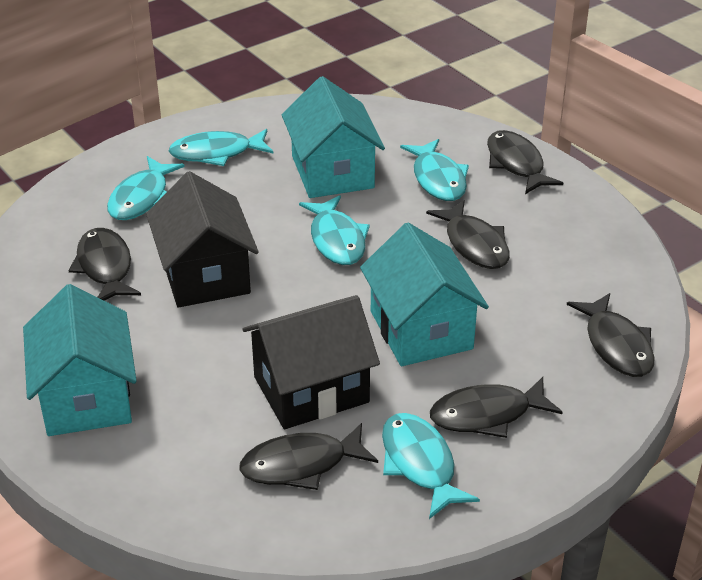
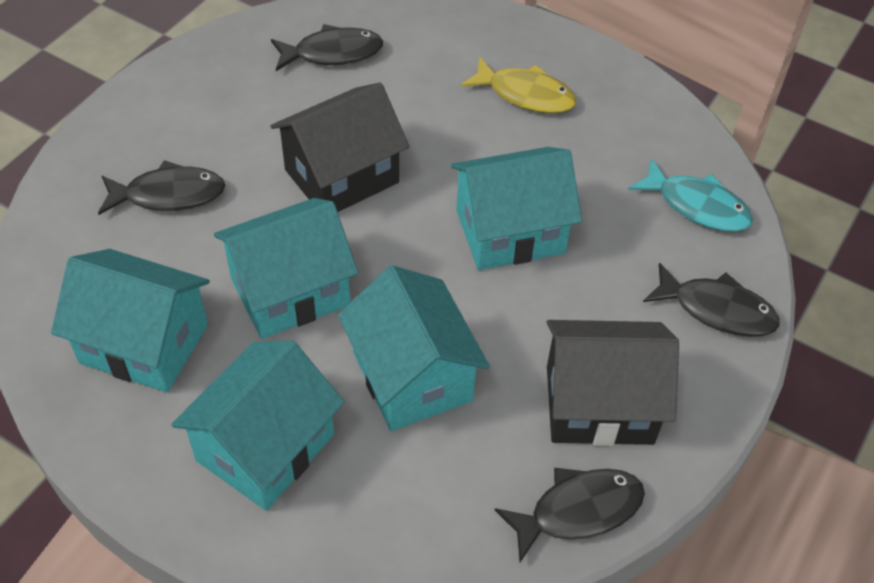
black fish: 6 -> 4
turquoise fish: 5 -> 1
turquoise house: 3 -> 5
yellow fish: 0 -> 1

